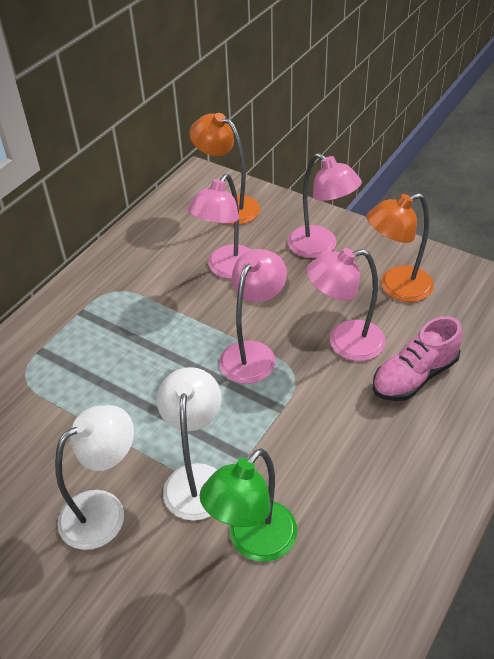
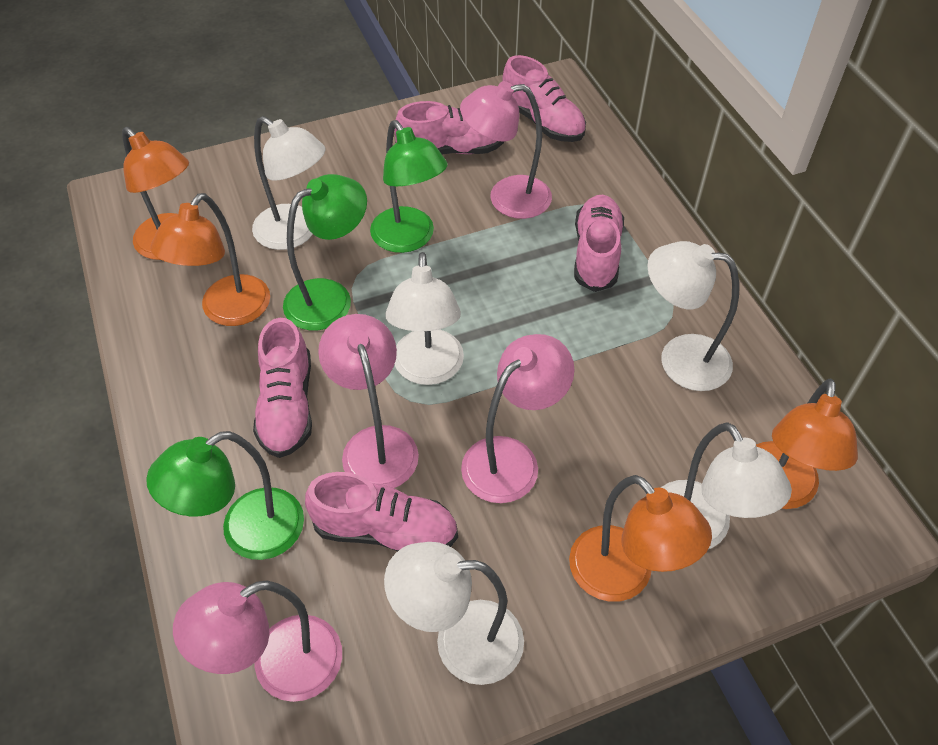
green lamp: 1 -> 3
orange lamp: 2 -> 4
pink shoe: 1 -> 5
white lamp: 2 -> 5

